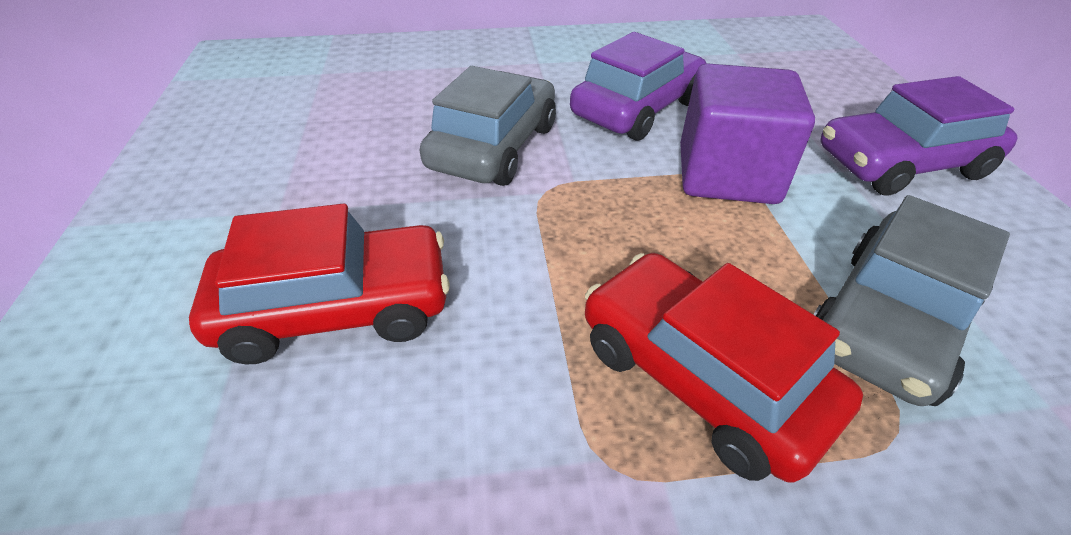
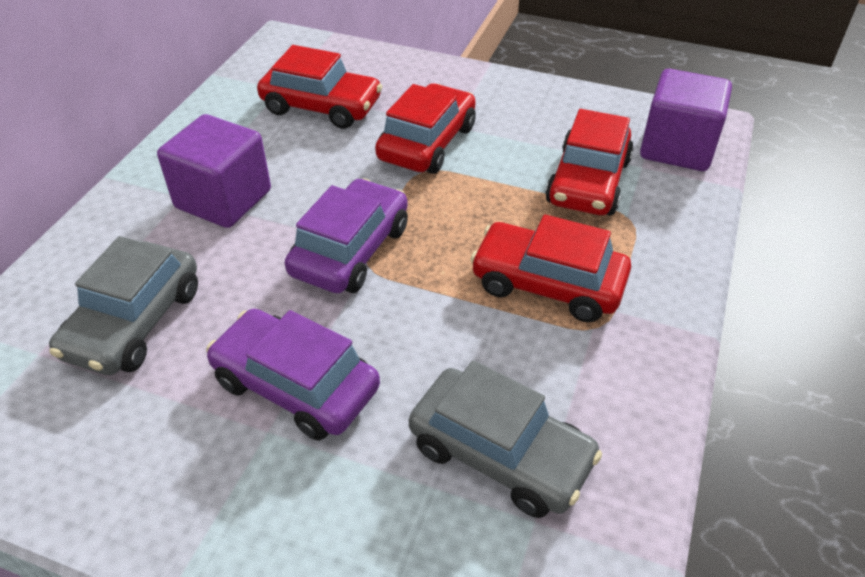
purple cube: 1 -> 2
red car: 2 -> 4

